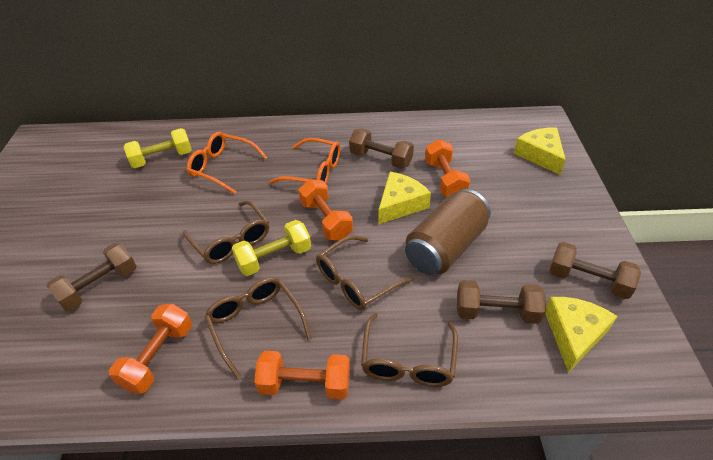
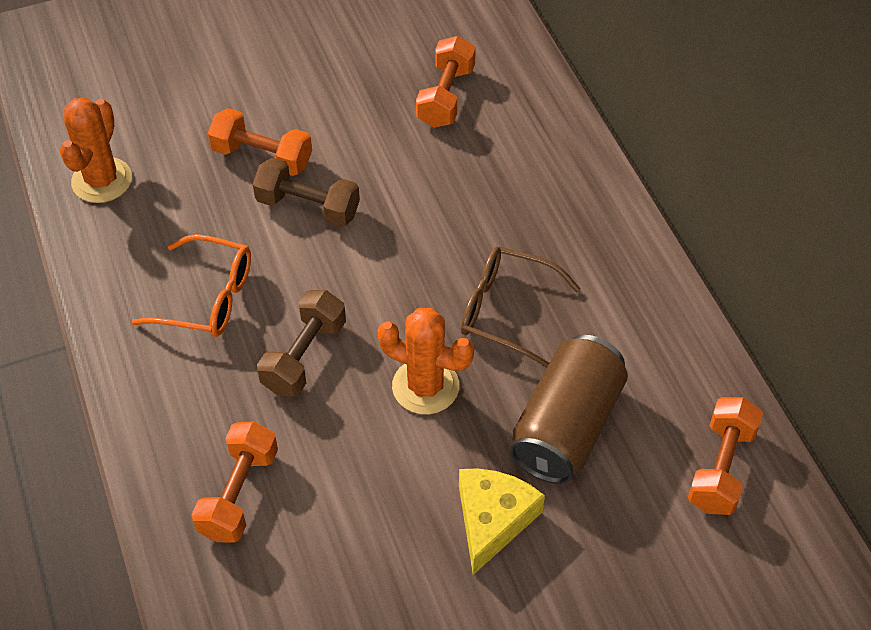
brown dumbbell: 4 -> 2
brown glasses: 4 -> 1
orange cactus: 0 -> 2
orange glasses: 2 -> 1
yellow cheese: 3 -> 1
yellow dumbbell: 2 -> 0

